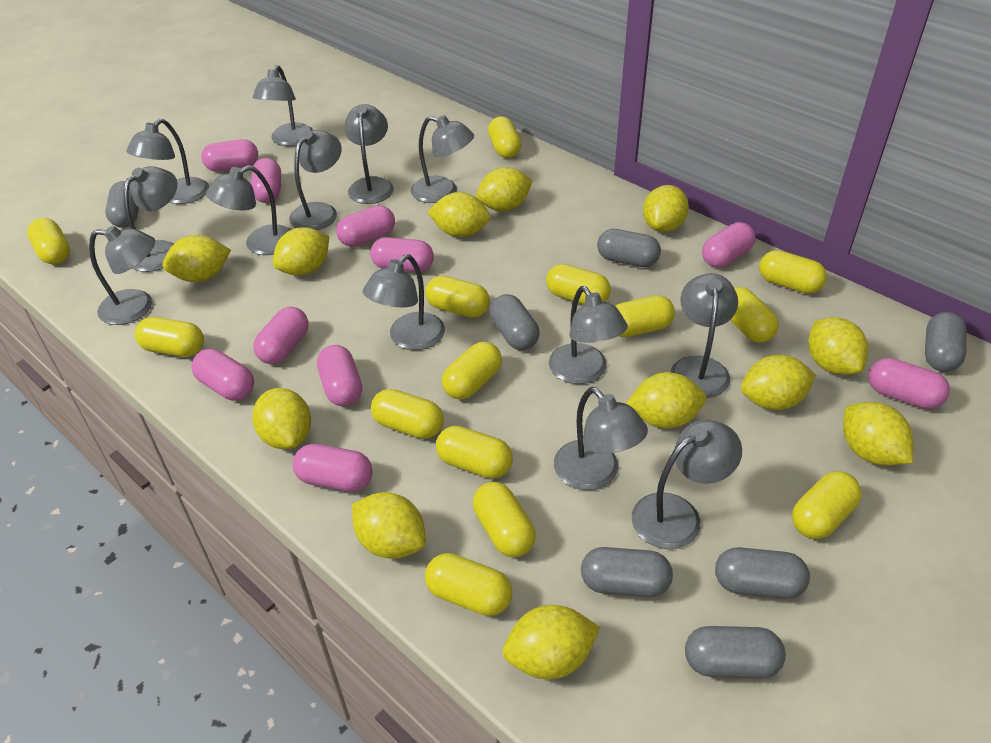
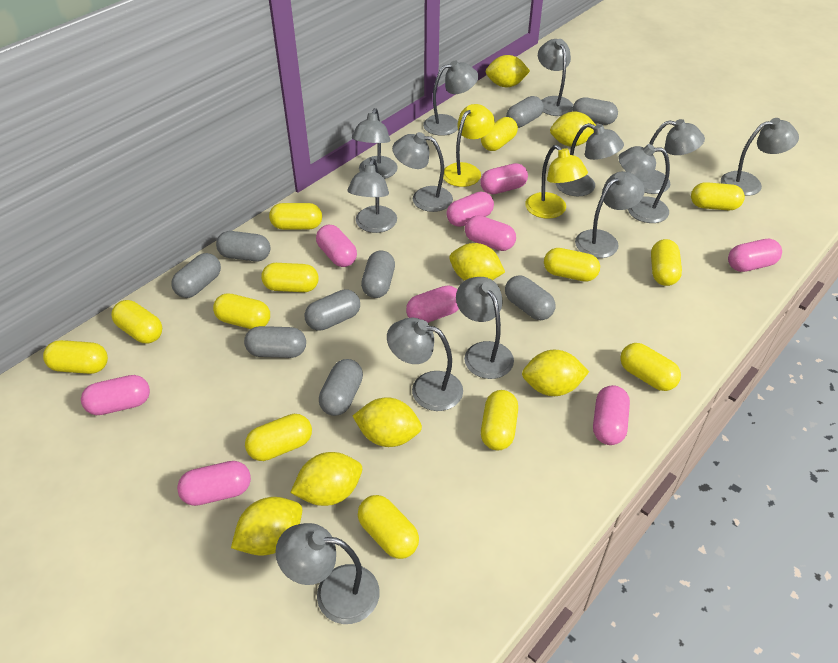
grey capsule: 7 -> 9
pink capsule: 10 -> 9
yellow capsule: 14 -> 13
yellow lamp: 0 -> 2
yellow lemon: 12 -> 7

